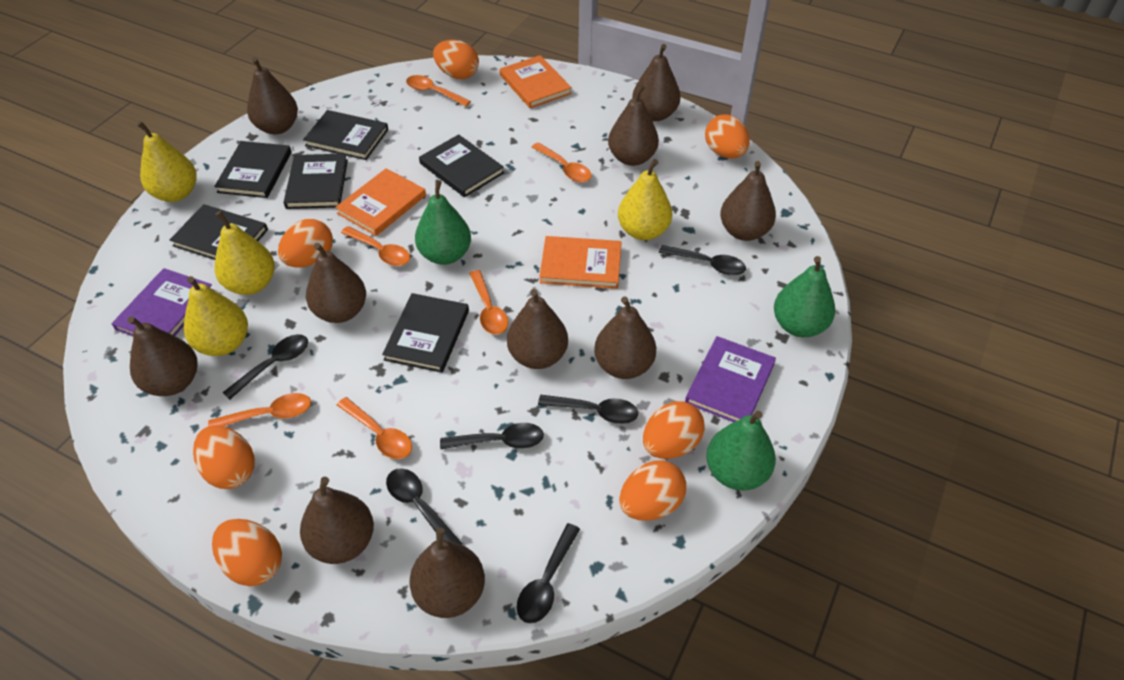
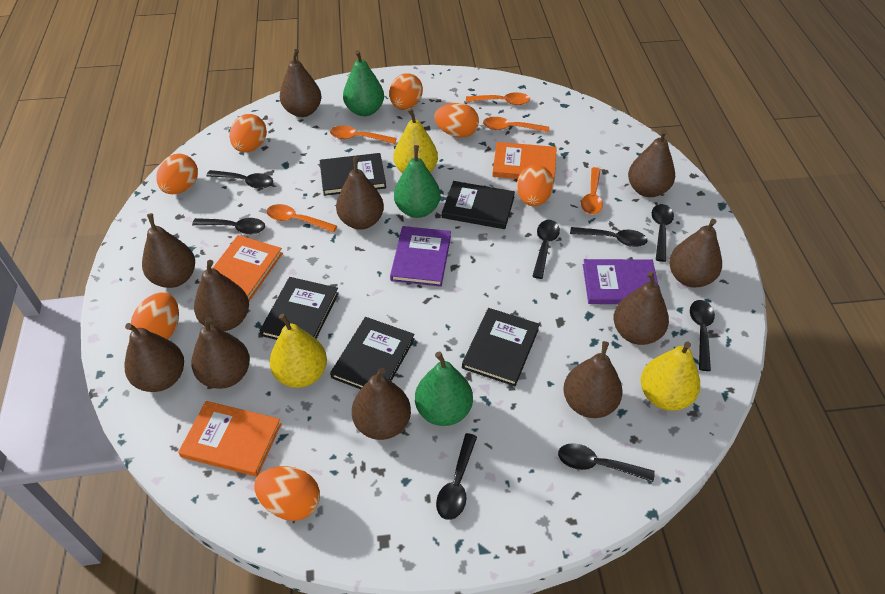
black book: 6 -> 5
black spoon: 6 -> 8
brown pear: 10 -> 11
orange spoon: 6 -> 5
yellow pear: 4 -> 3

